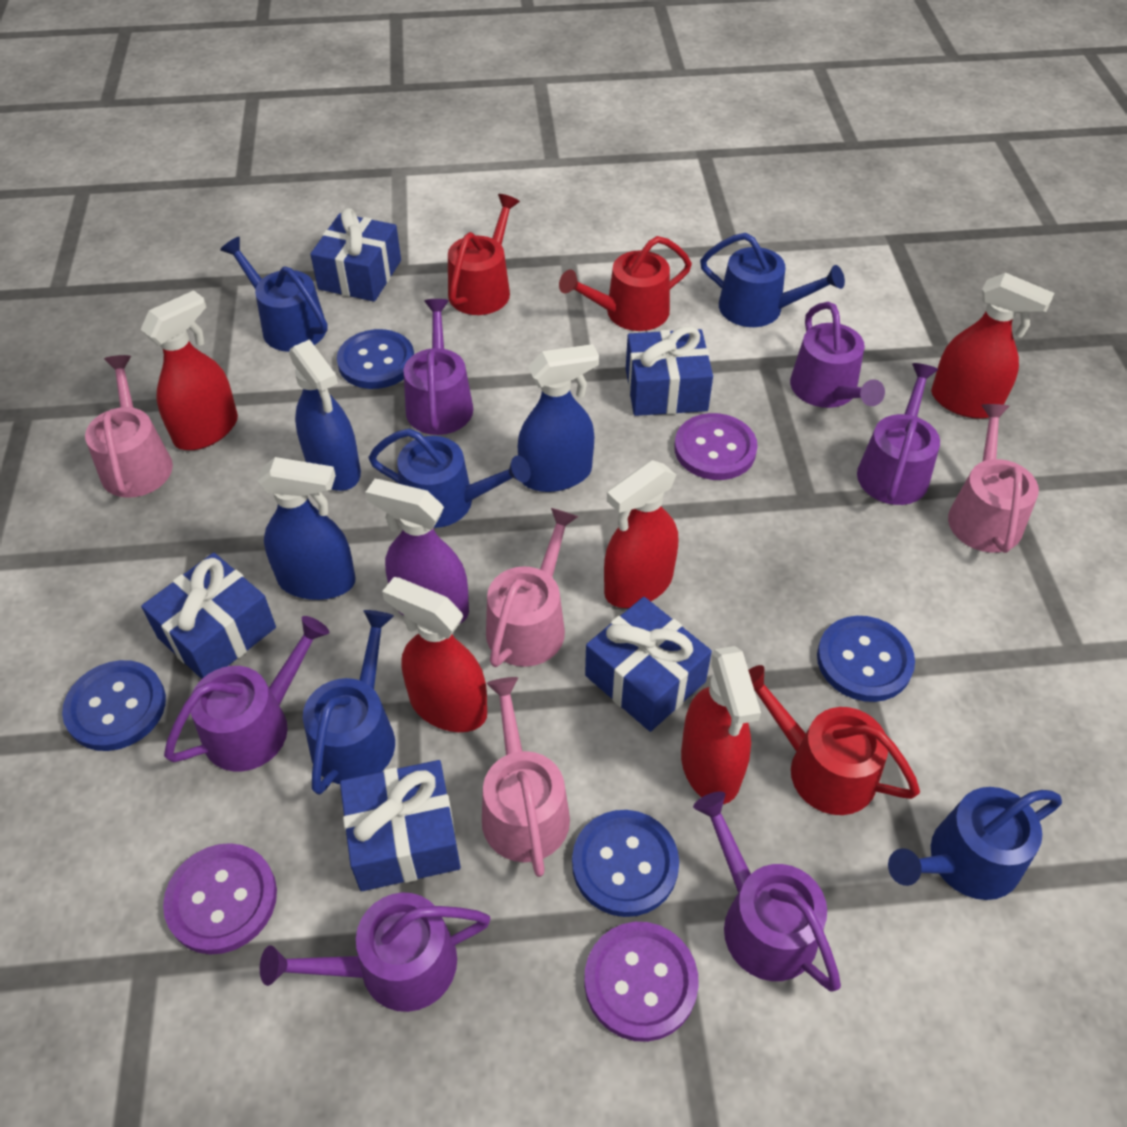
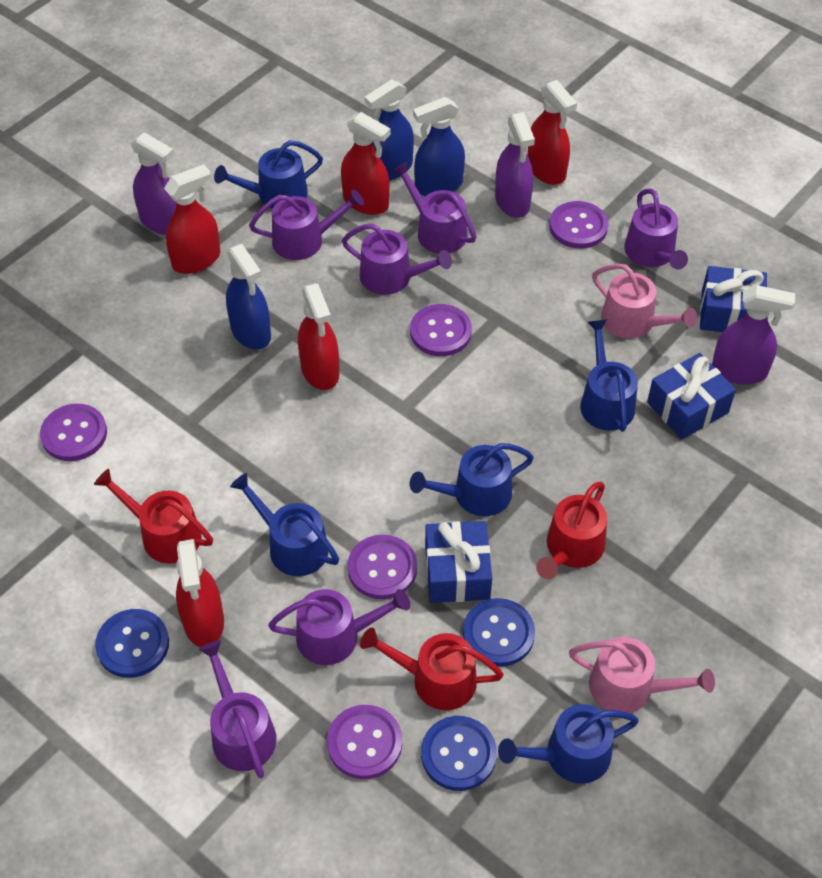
blue button: 4 -> 3
blue gift: 5 -> 3
pink watering can: 4 -> 2
purple button: 3 -> 5
purple spray bottle: 1 -> 3

